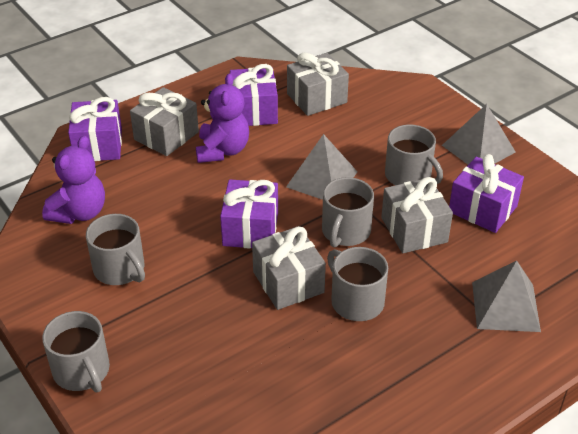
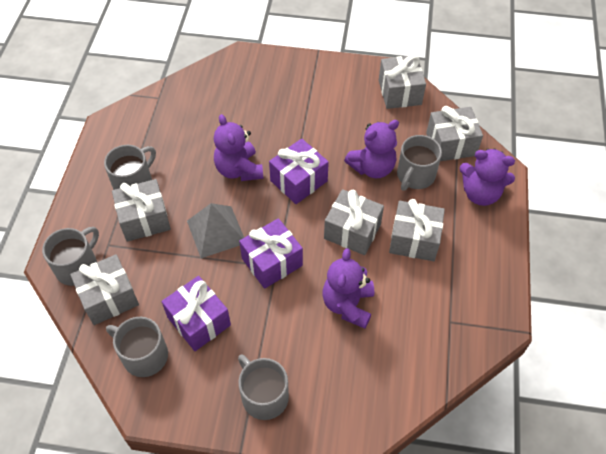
grey gift: 4 -> 6
grey pyramid: 3 -> 1
purple gift: 4 -> 3
purple teddy bear: 2 -> 4

